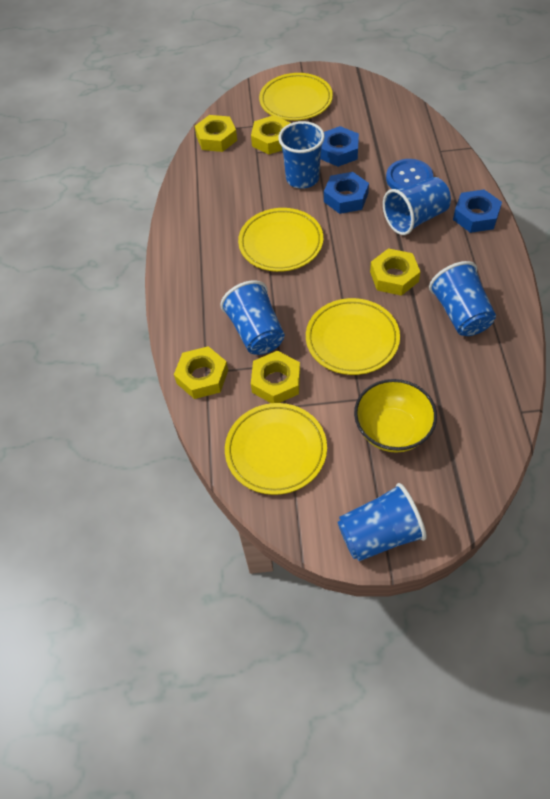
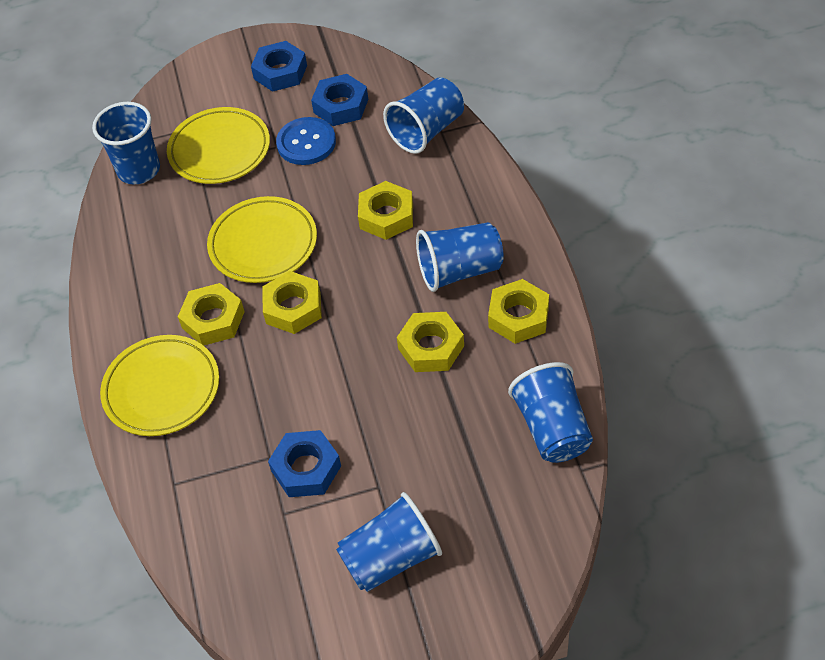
yellow bowl: 1 -> 0
yellow plate: 4 -> 3

